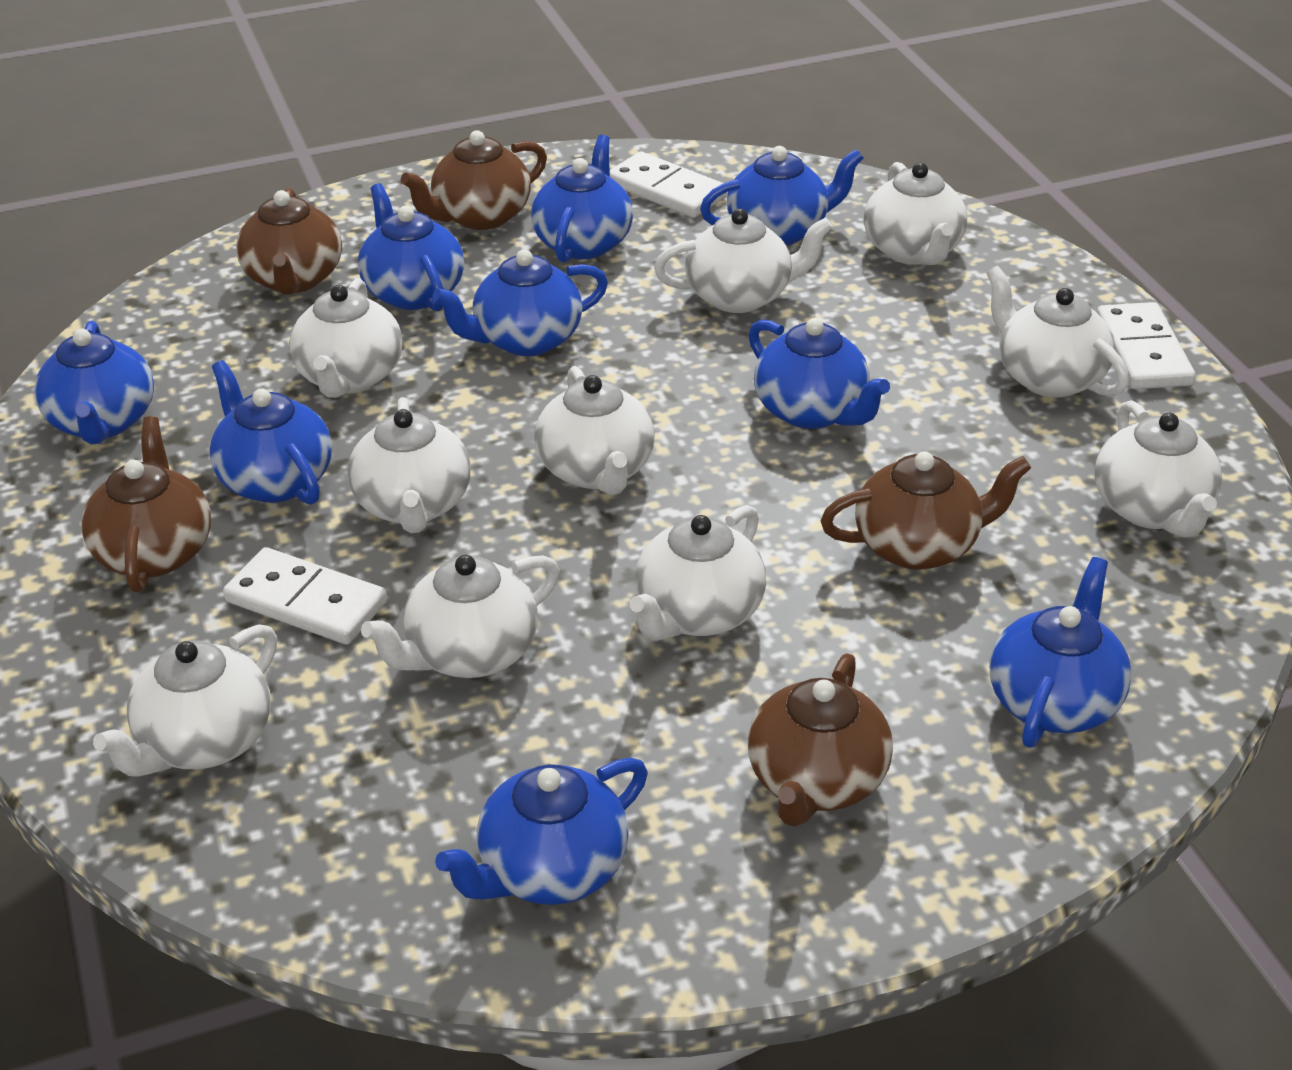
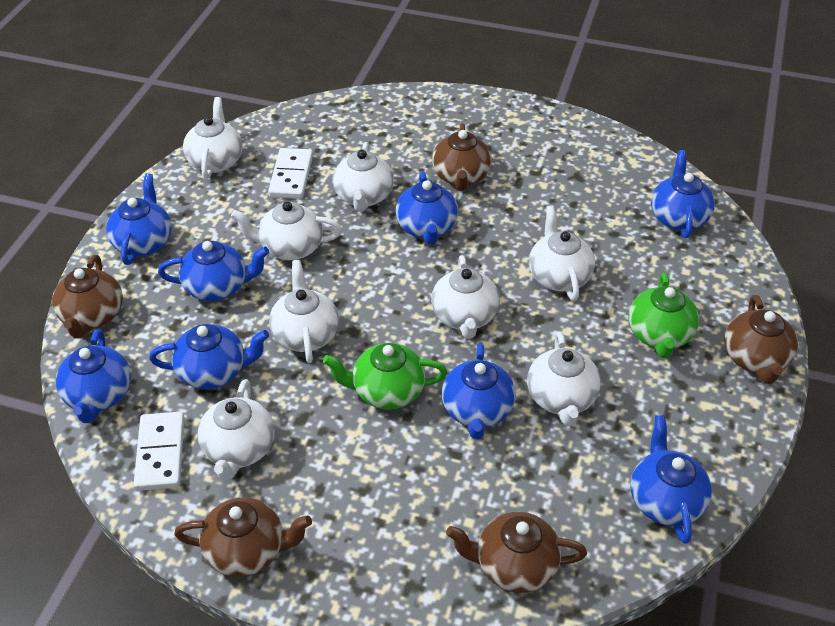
blue teapot: 9 -> 8
green teapot: 0 -> 2
white domino: 3 -> 2
white teapot: 10 -> 8

